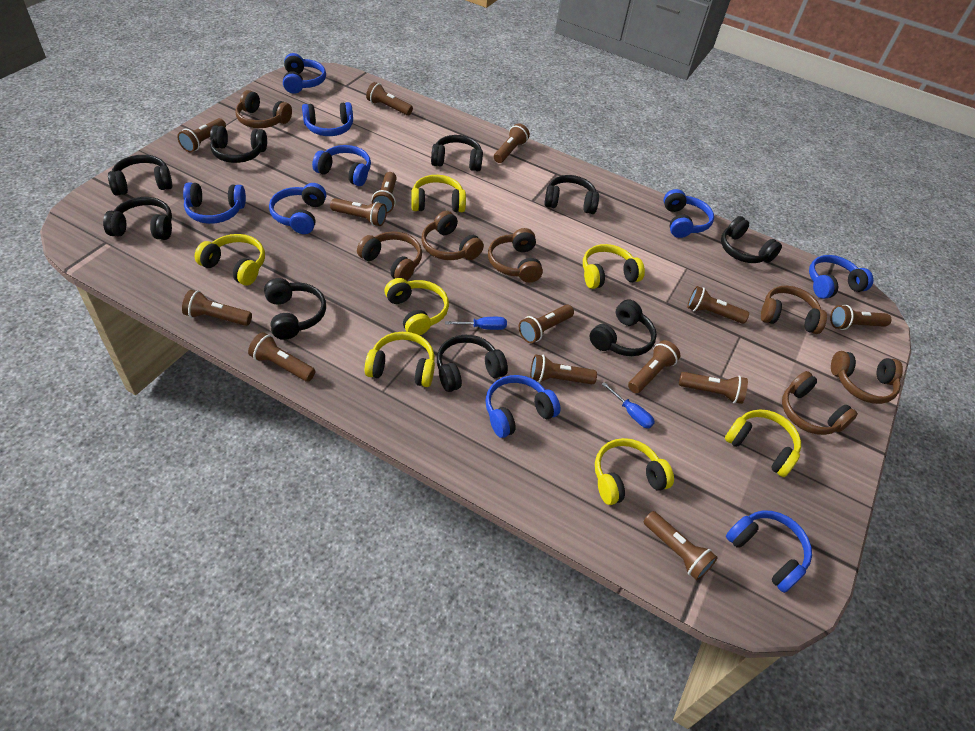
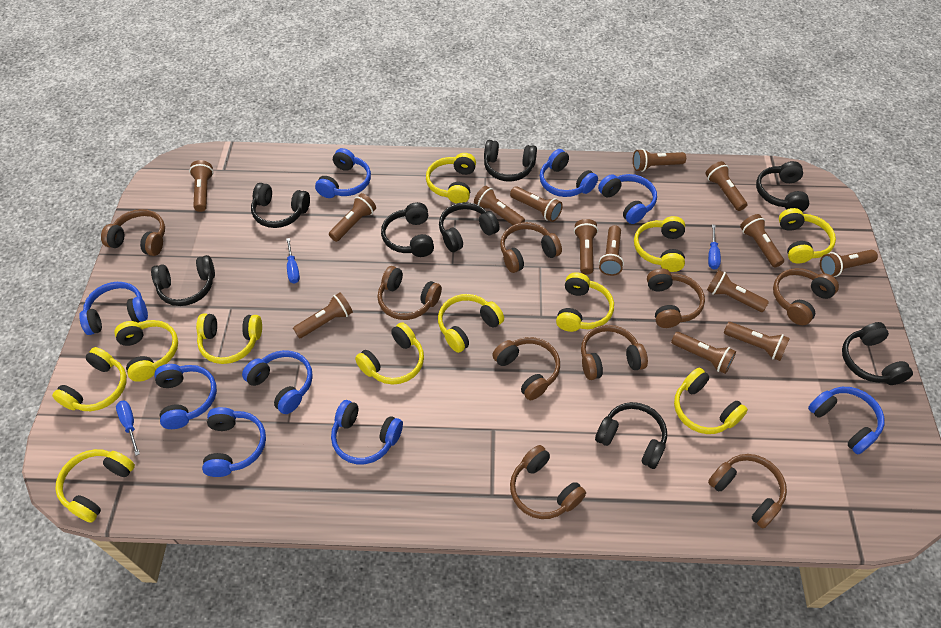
black headphones: 9 -> 8
blue screwdriver: 2 -> 3
brown headphones: 7 -> 9
yellow headphones: 7 -> 11

